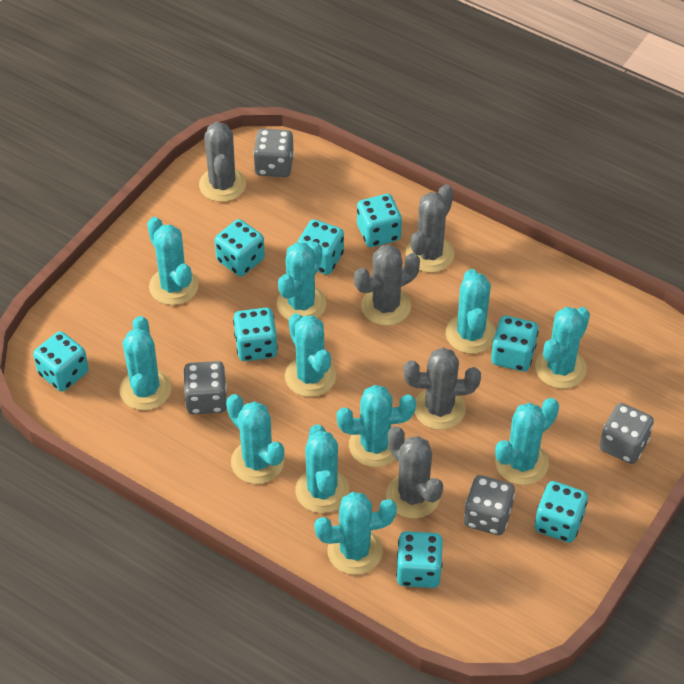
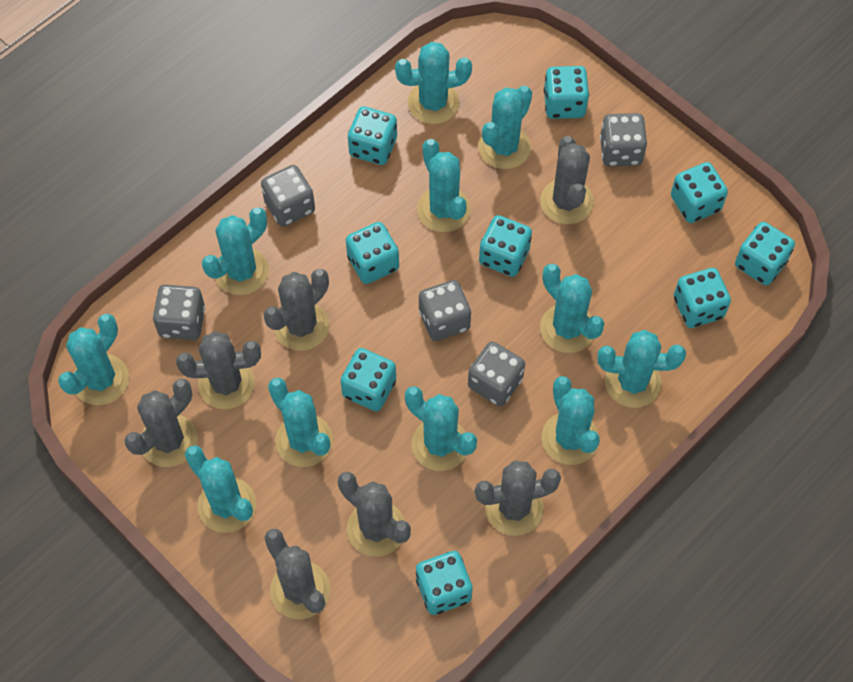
grey cactus: 5 -> 7
grey dice: 4 -> 5
turquoise dice: 8 -> 9

